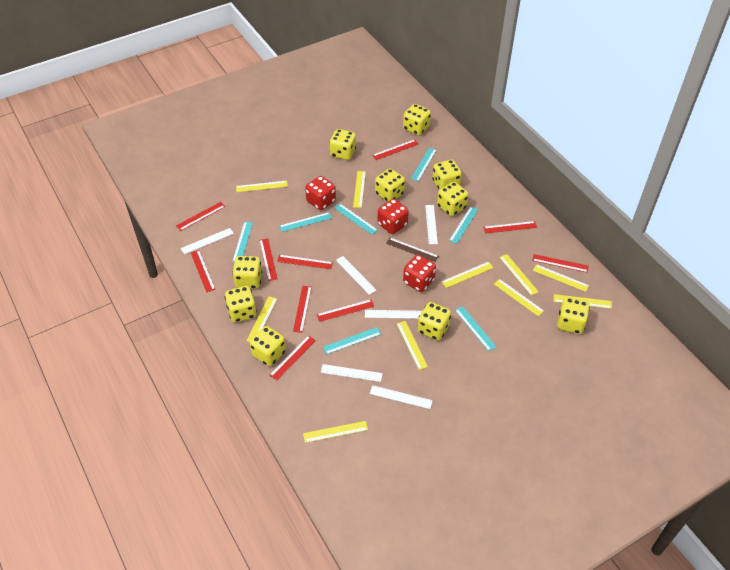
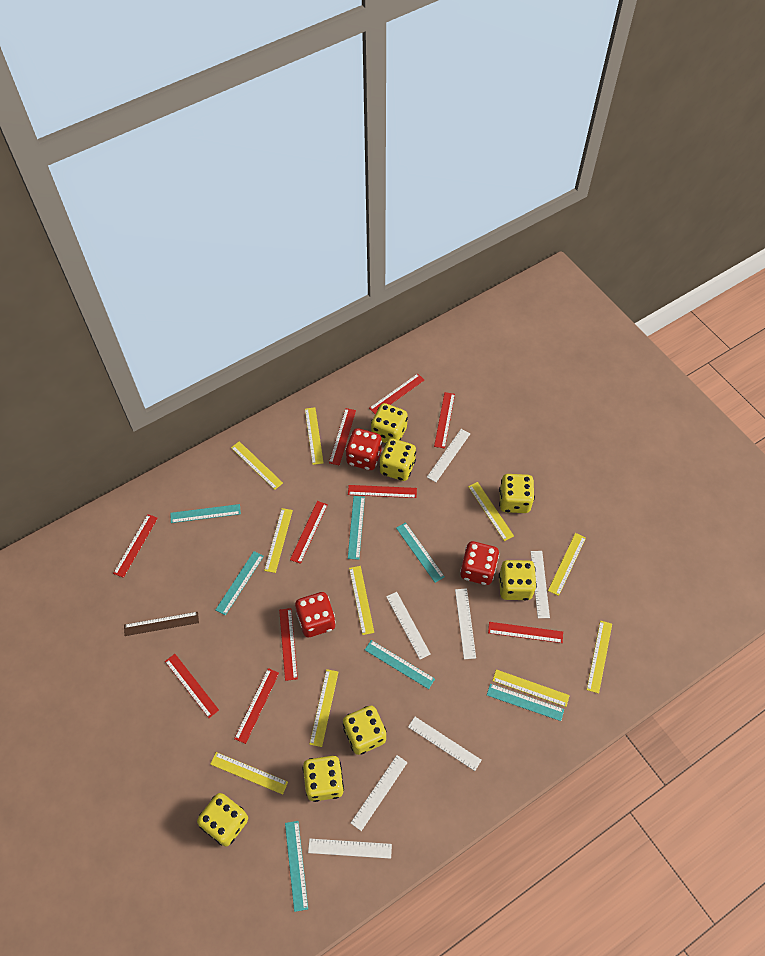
white ruler: 6 -> 7
yellow dice: 10 -> 7

